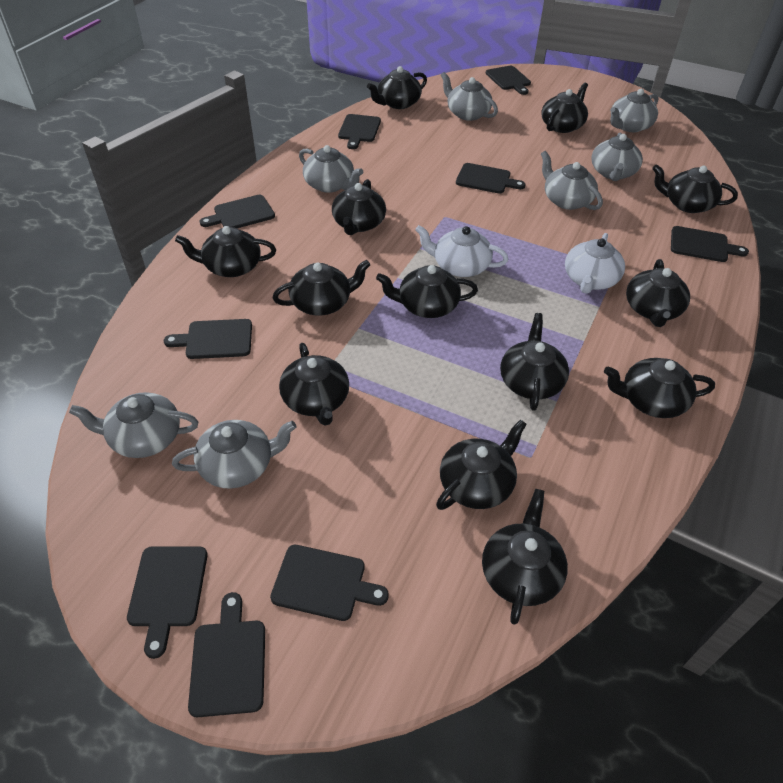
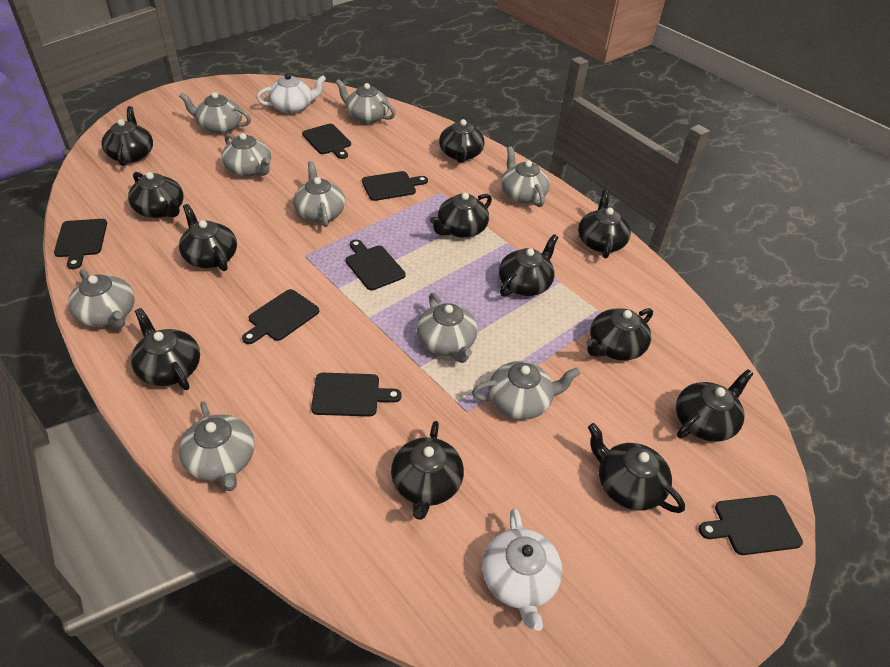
black cutting board: 9 -> 7
black teapot: 13 -> 12
grey teapot: 7 -> 9

